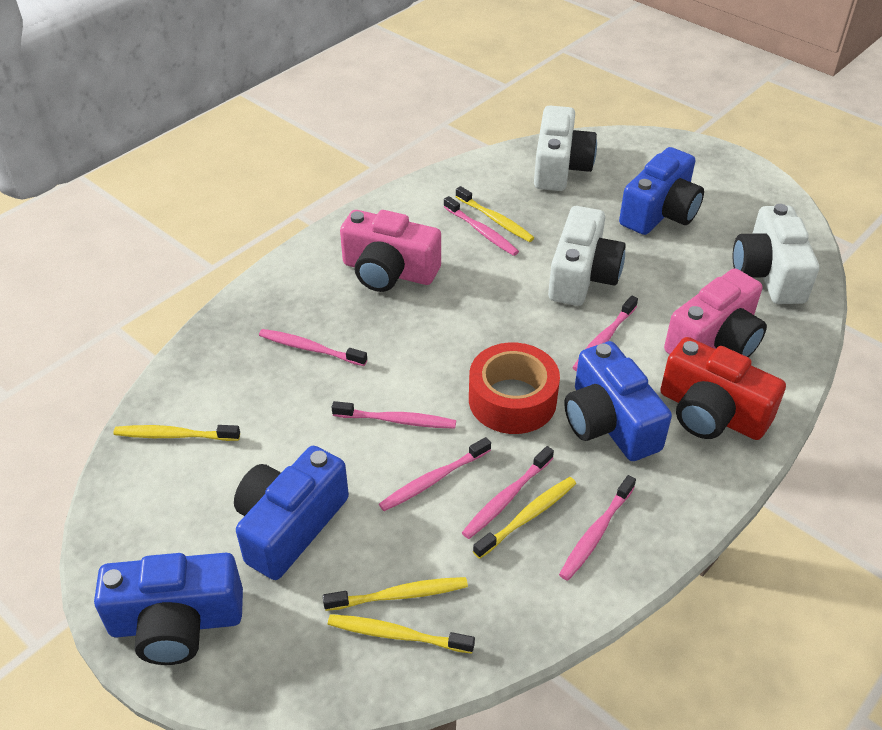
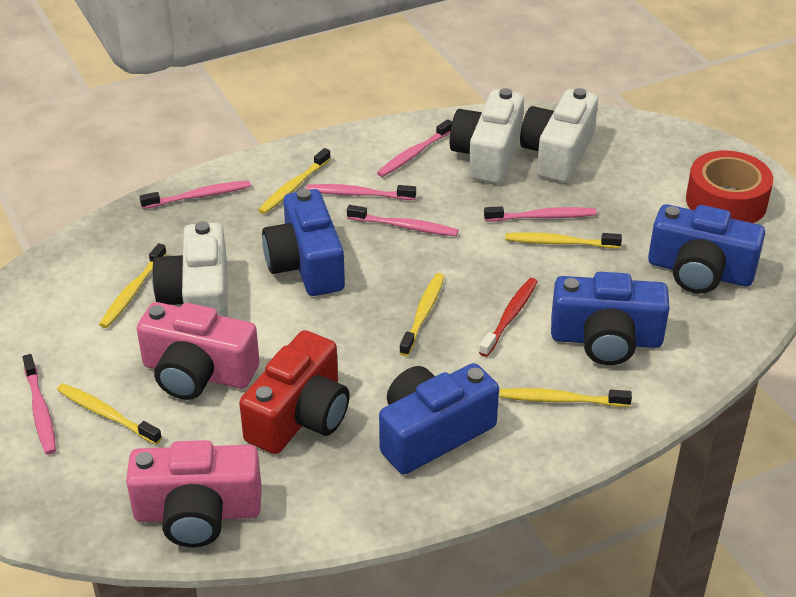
pink toothbrush: 7 -> 6
red toothbrush: 0 -> 1
yellow toothbrush: 5 -> 6

